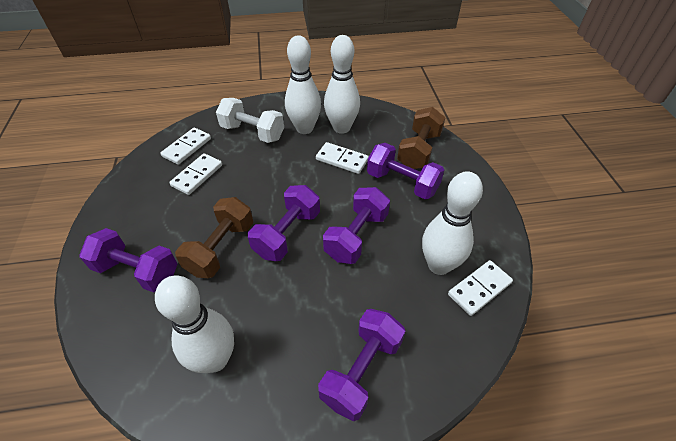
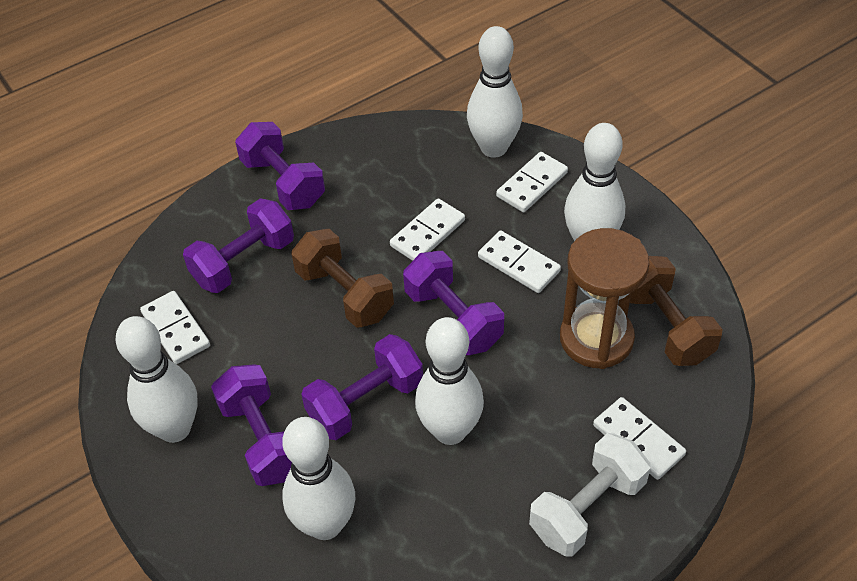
brown hourglass: 0 -> 1
white bowling pin: 4 -> 5
white domino: 4 -> 5

